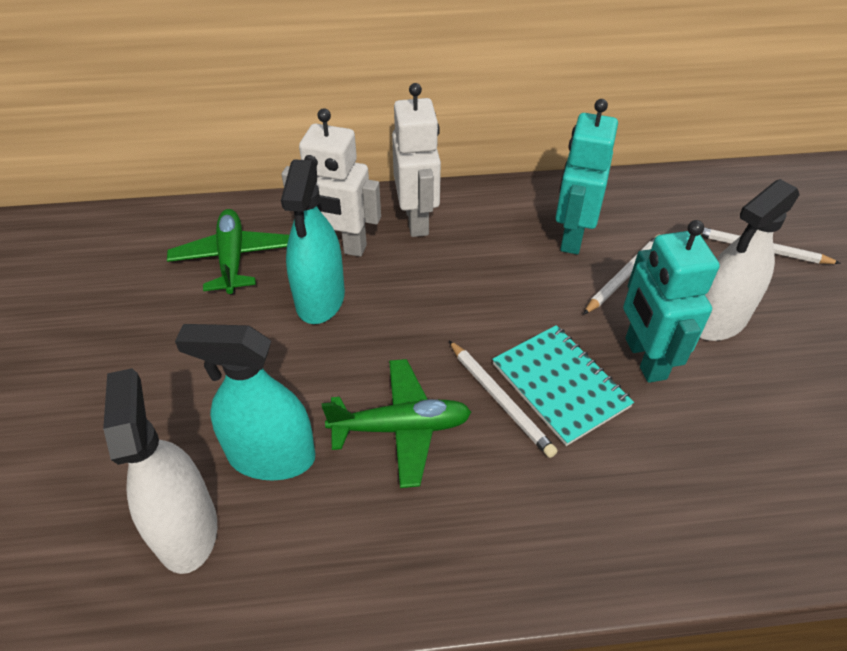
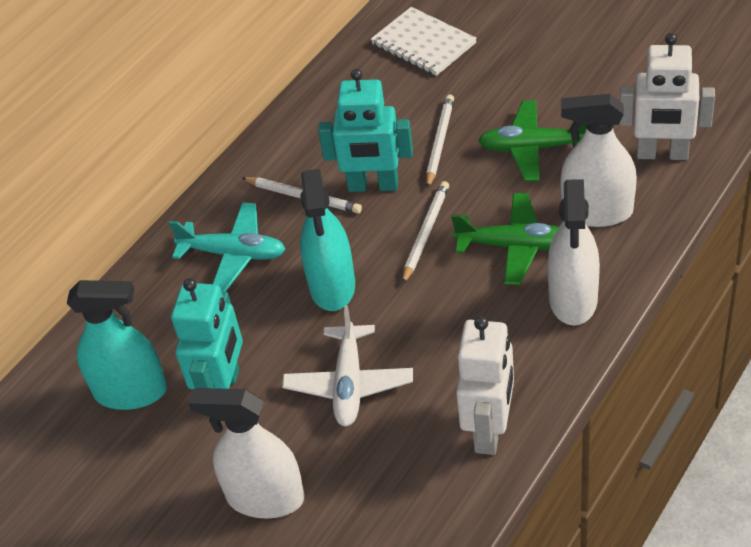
turquoise notebook: 1 -> 0
turquoise plane: 0 -> 1
white notebook: 0 -> 1
white plane: 0 -> 1
white spray bottle: 2 -> 3

